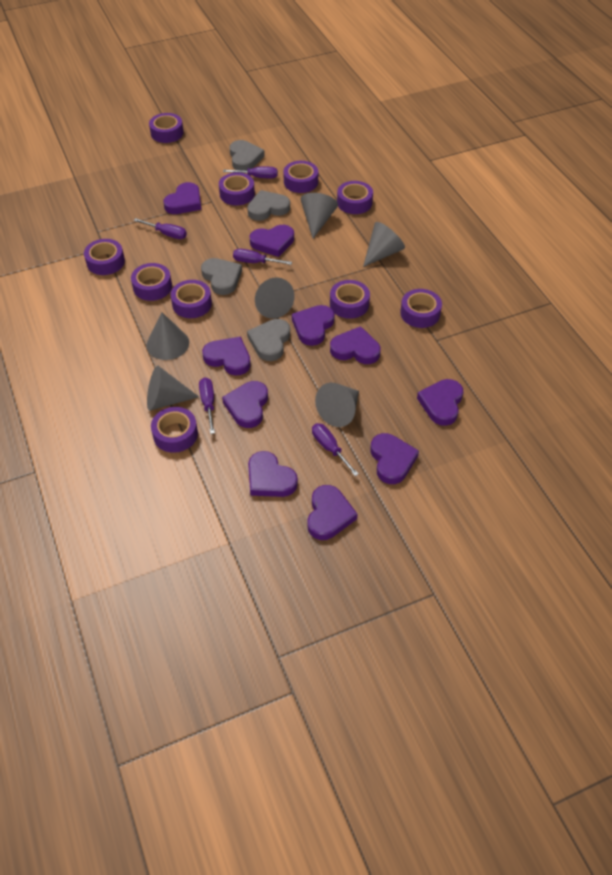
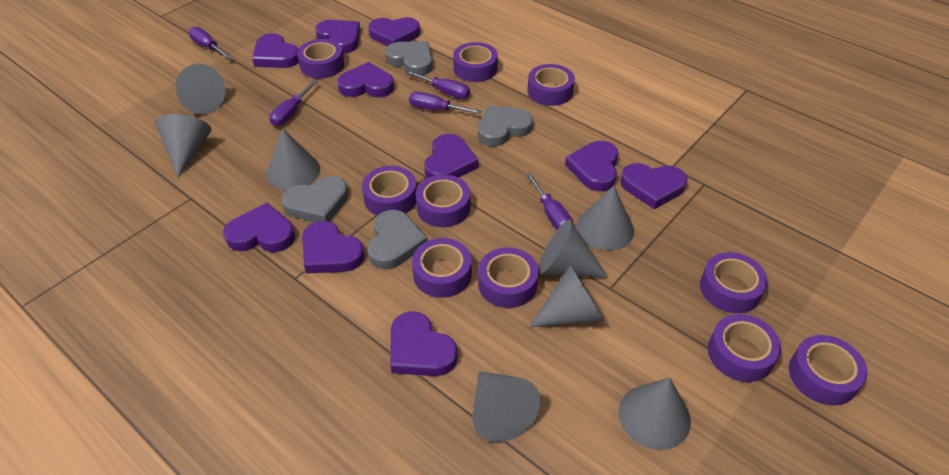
grey cone: 6 -> 8

